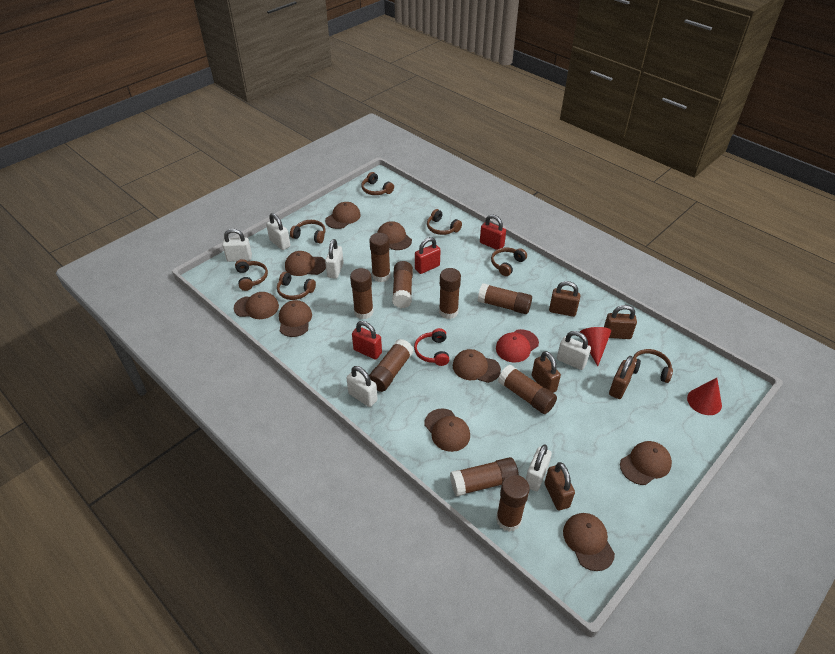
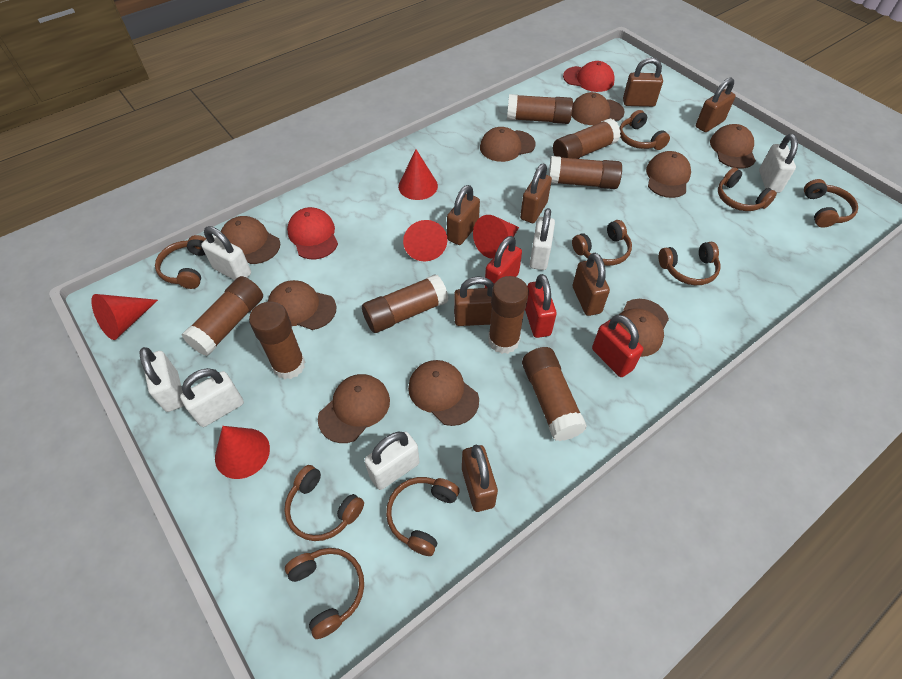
brown glue stick: 9 -> 8
brown headphones: 7 -> 9
brown padlock: 5 -> 7
red cap: 1 -> 2
red cone: 2 -> 5
red headphones: 1 -> 0

